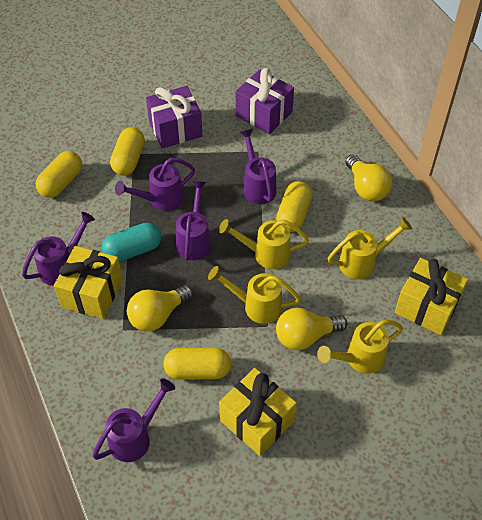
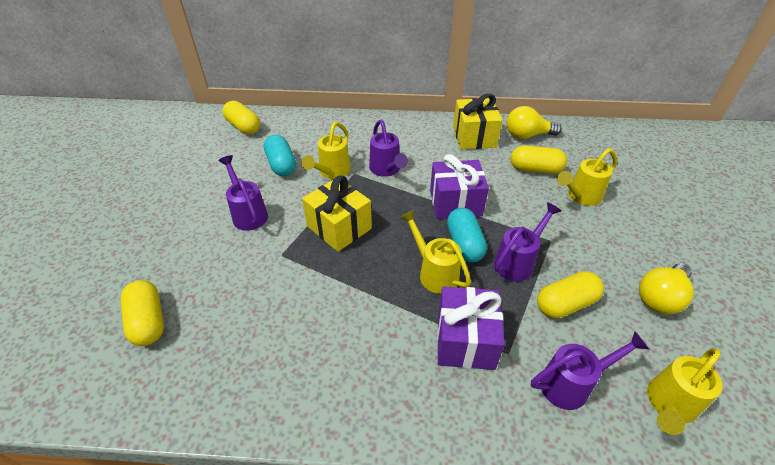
purple watering can: 5 -> 4
turquoise capsule: 1 -> 2
yellow gift: 3 -> 2
yellow light bulb: 3 -> 2

